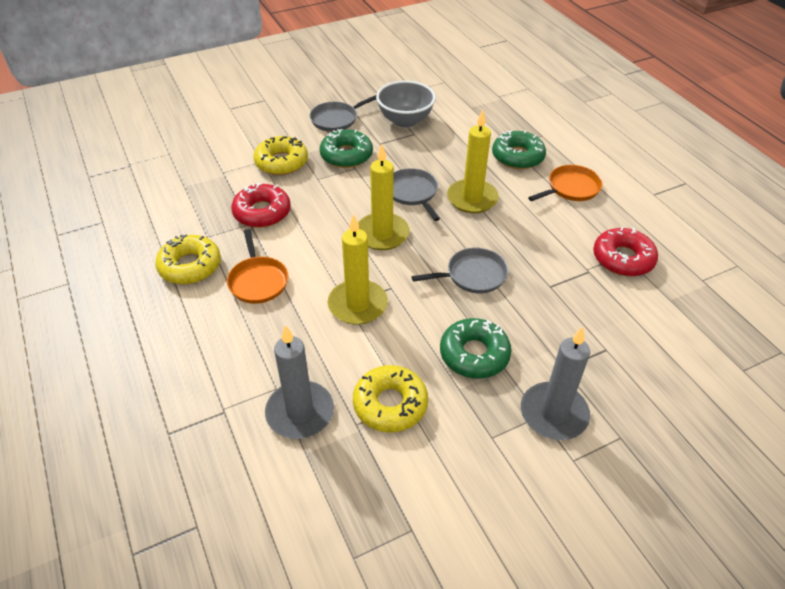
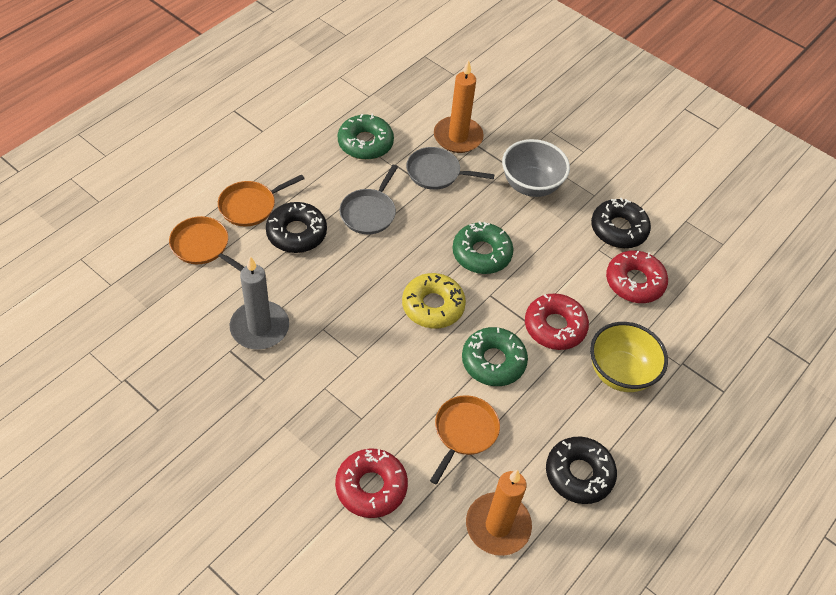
black donut: 0 -> 3
grey candle: 2 -> 1
grey pan: 3 -> 2
orange candle: 0 -> 2
orange pan: 2 -> 3
red donut: 2 -> 3
yellow bowl: 0 -> 1
yellow candle: 3 -> 0
yellow donut: 3 -> 1

